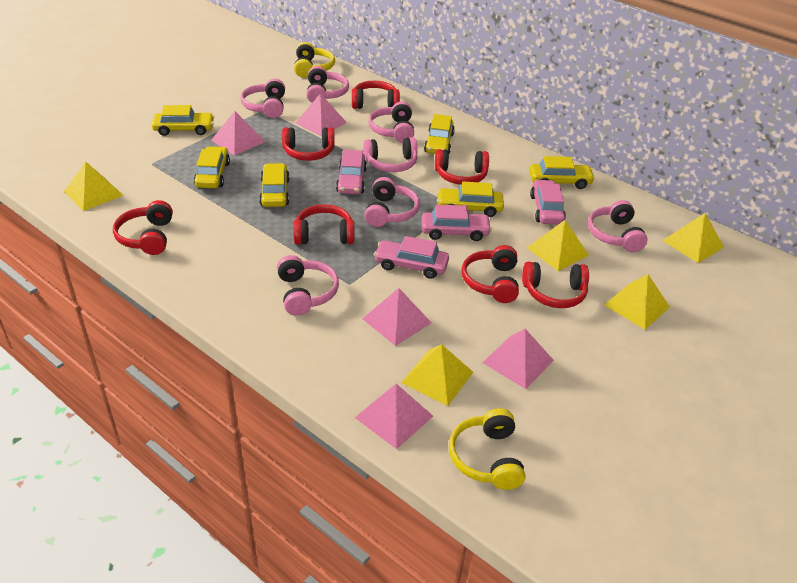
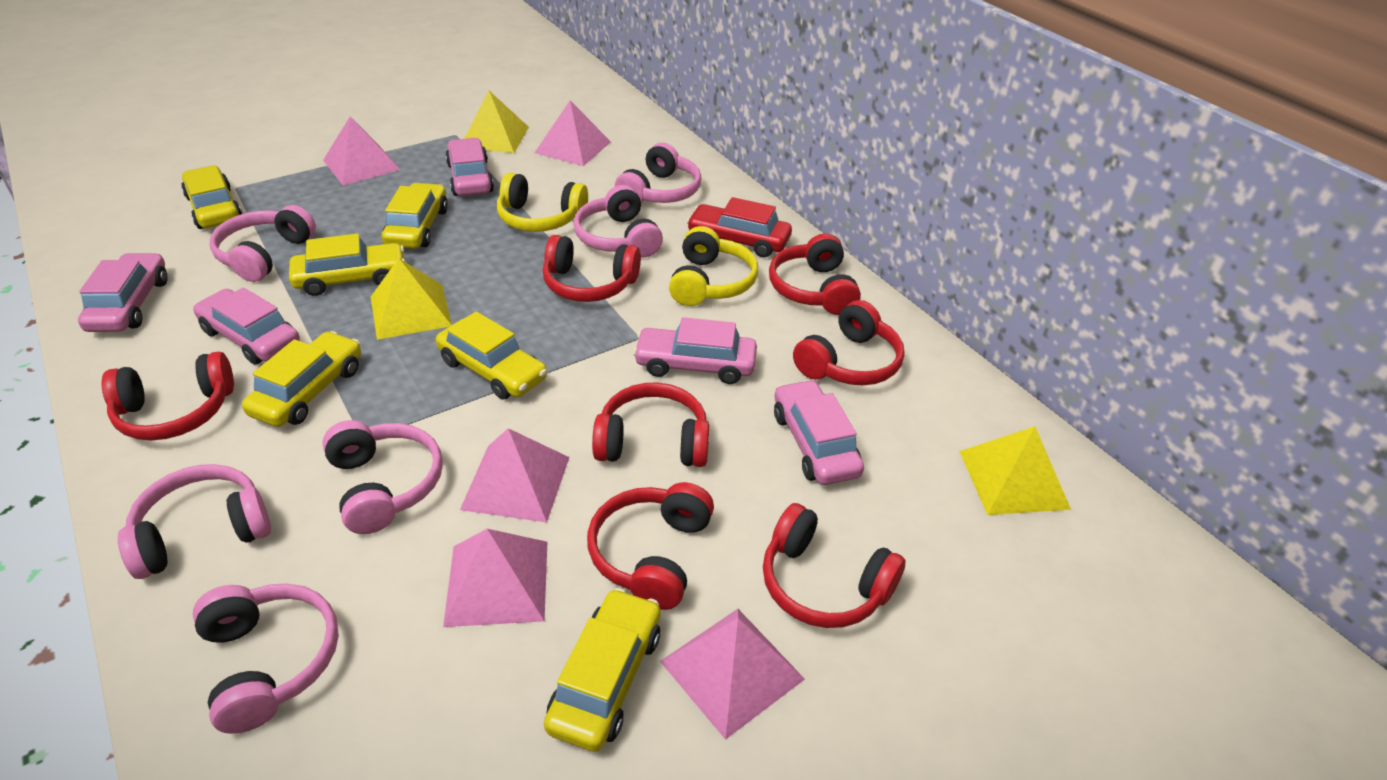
pink car: 4 -> 5
pink headphones: 7 -> 6
red car: 0 -> 1
yellow pyramid: 5 -> 3

